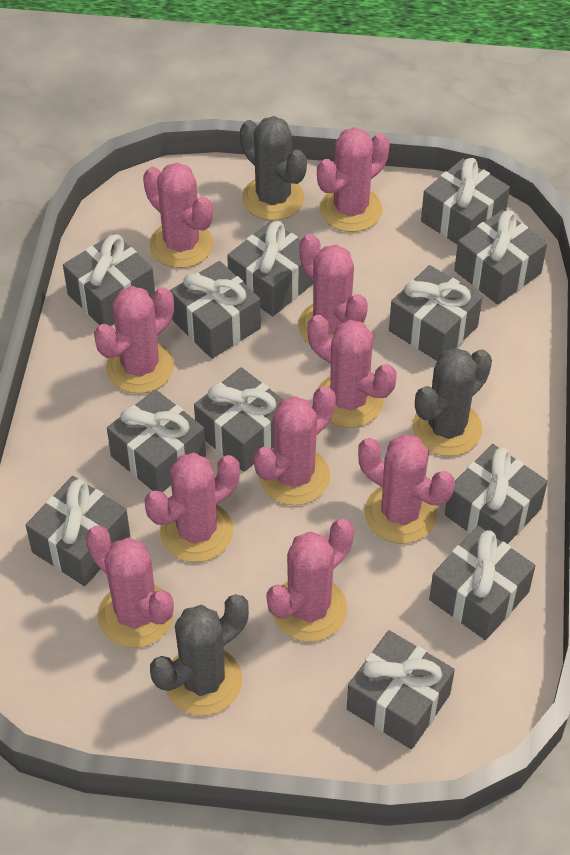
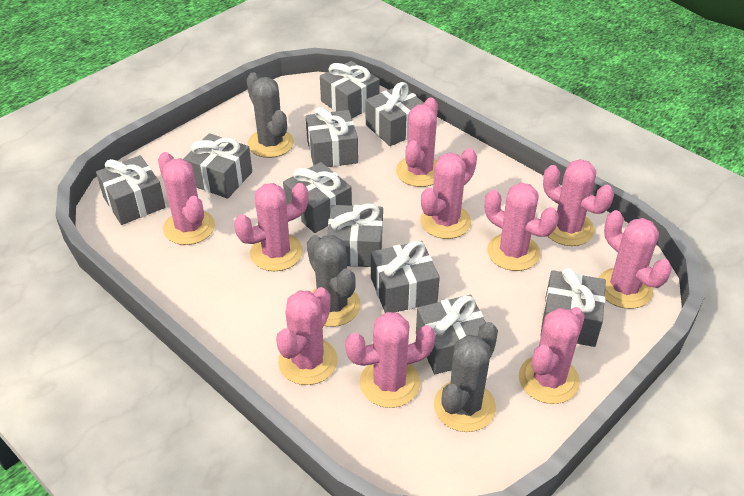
grey gift: 12 -> 10

